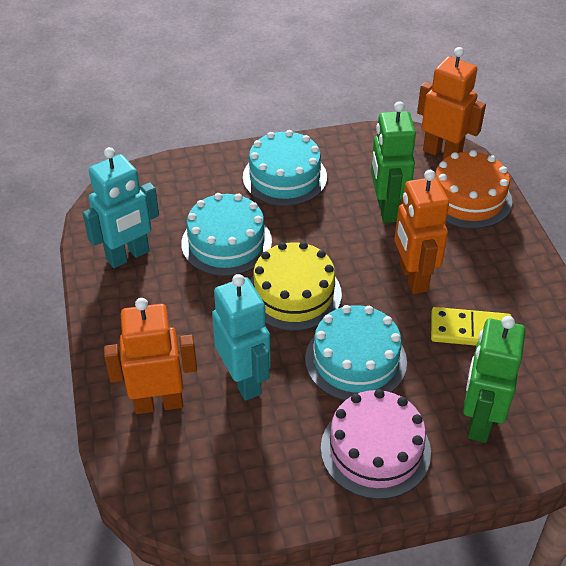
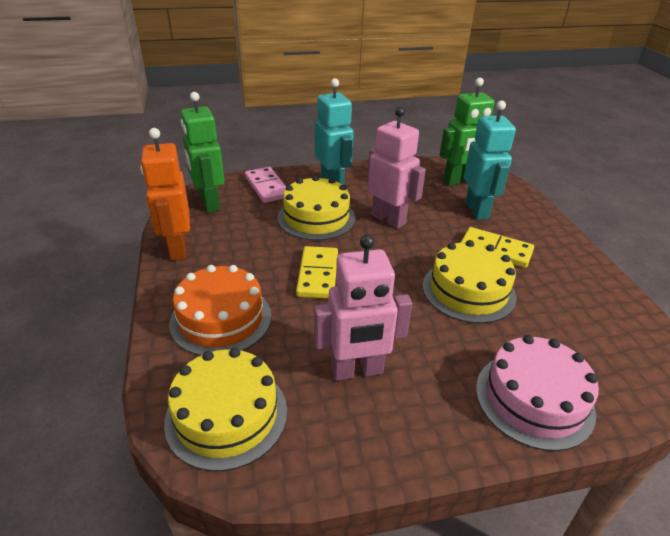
orange robot: 3 -> 1
pink domino: 0 -> 1
pink robot: 0 -> 2
turquoise cake: 3 -> 0
yellow cake: 1 -> 3
yellow domino: 1 -> 2

